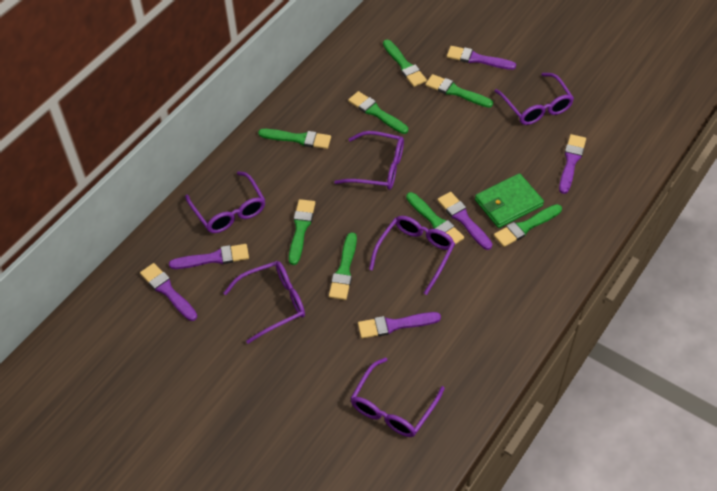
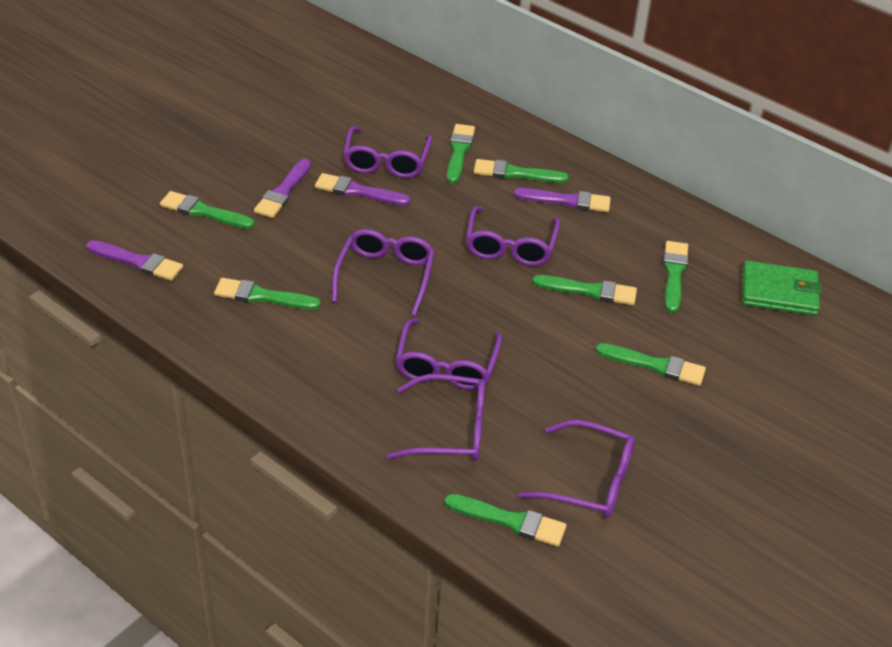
purple brush: 6 -> 4

